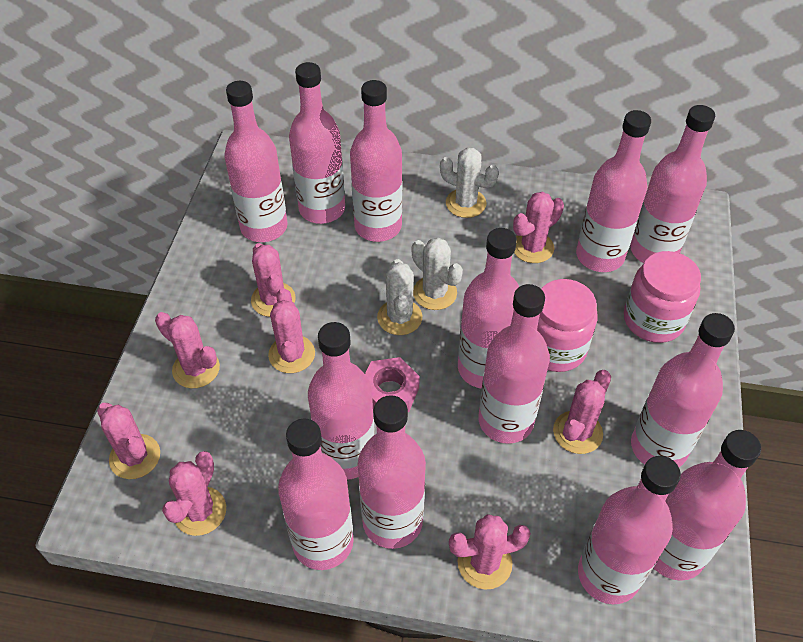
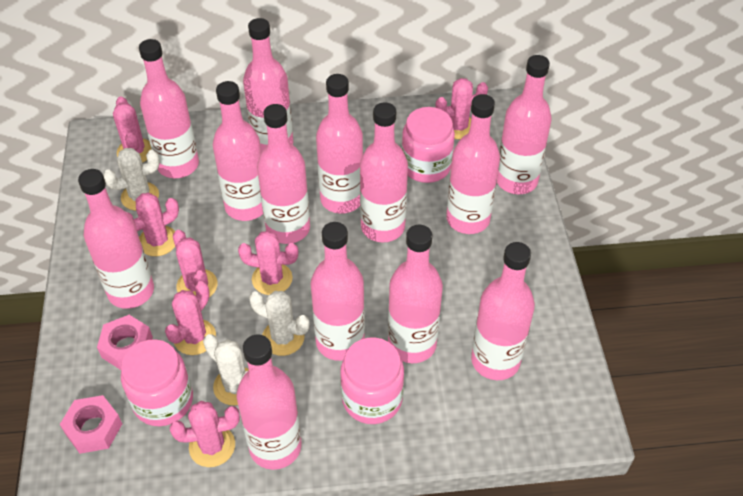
pink cactus: 8 -> 7
pink jar: 2 -> 3
pink nut: 1 -> 2

